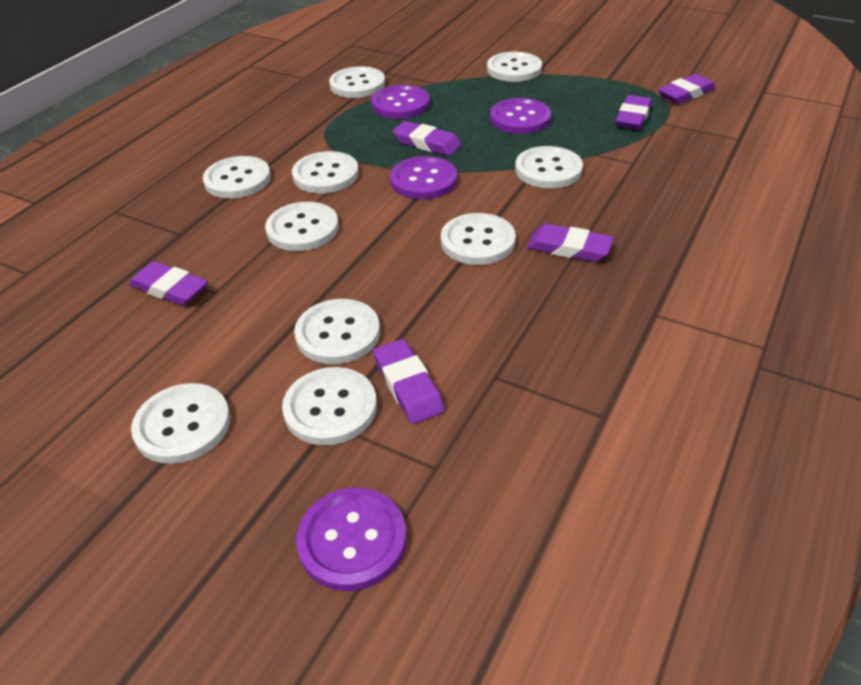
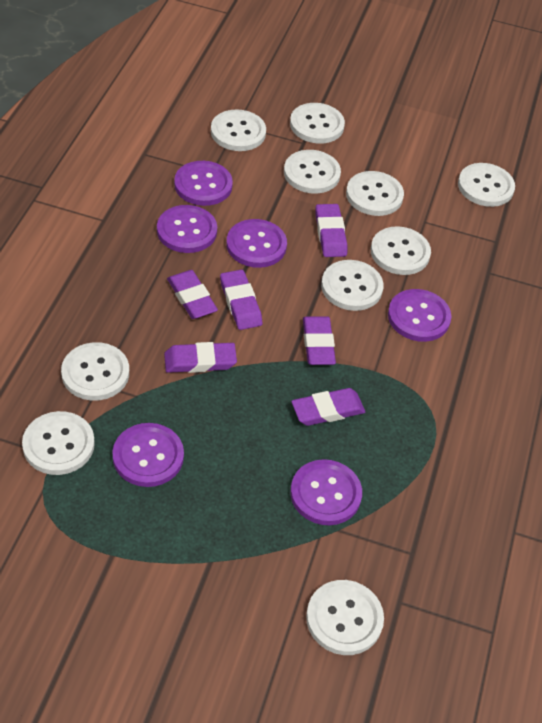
purple button: 4 -> 6

